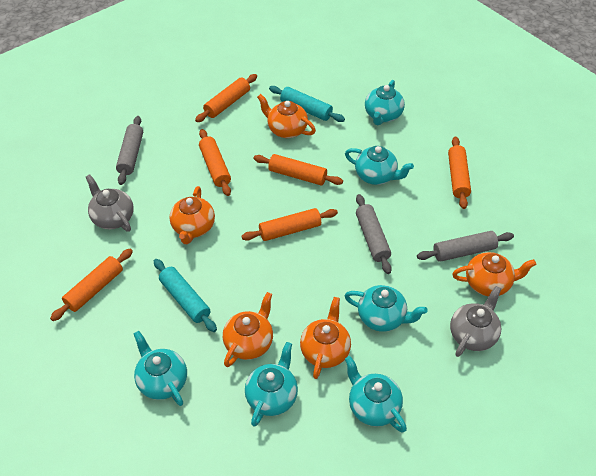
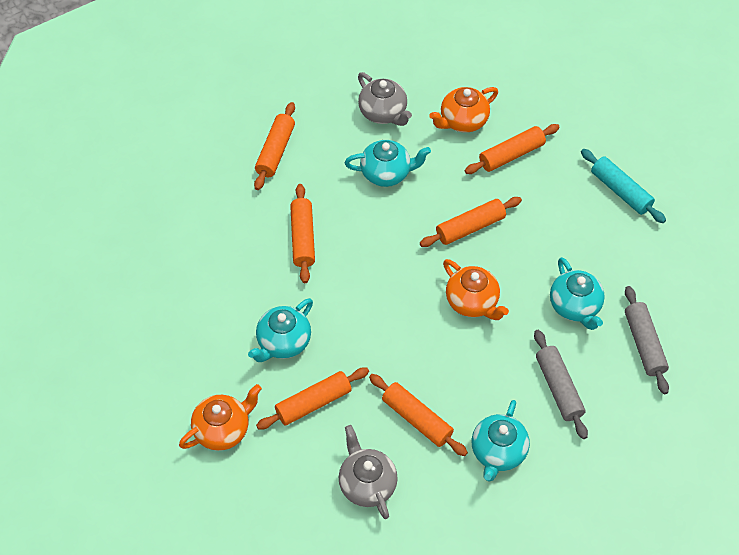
grey rolling pin: 3 -> 2
orange teapot: 5 -> 3
turquoise rolling pin: 2 -> 1
turquoise teapot: 6 -> 4

